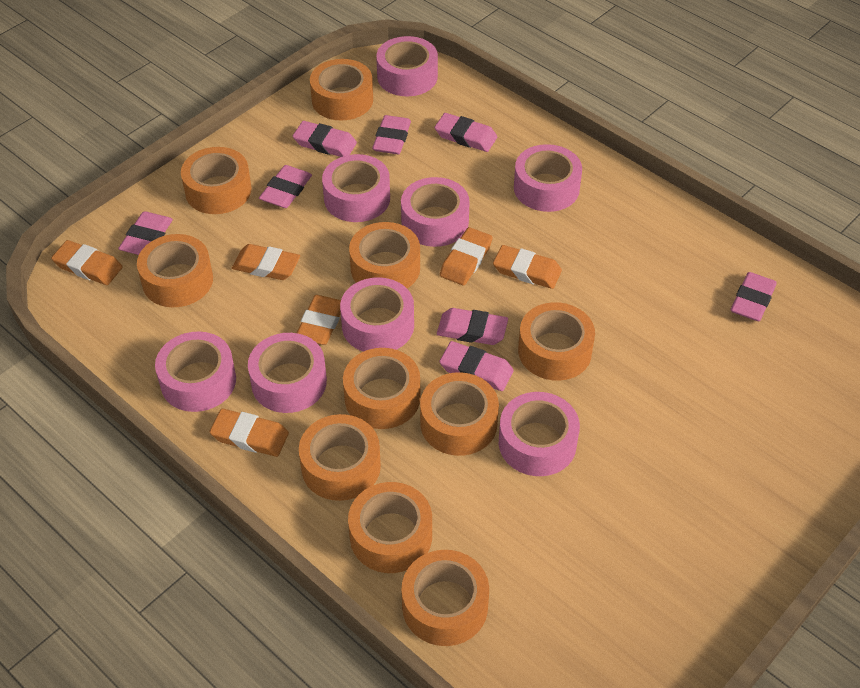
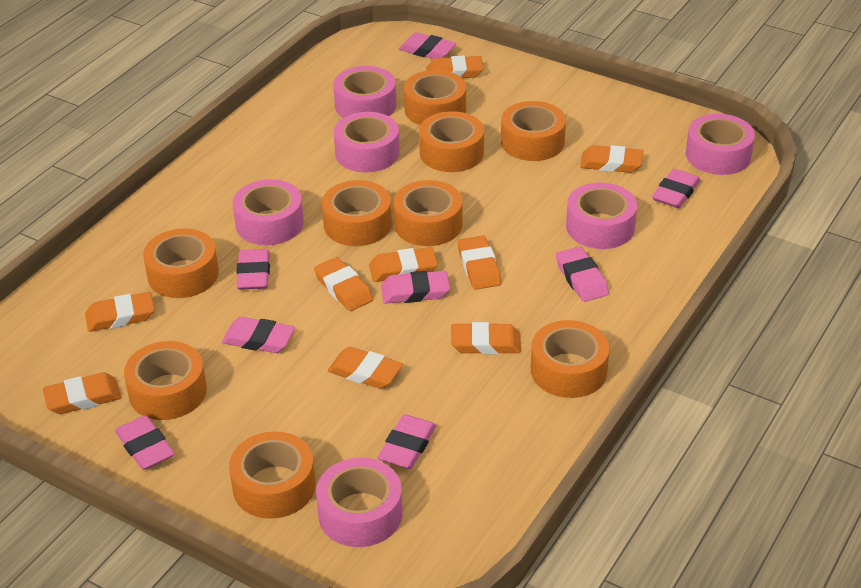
orange eraser: 6 -> 9
orange tape: 10 -> 9
pink tape: 8 -> 6

